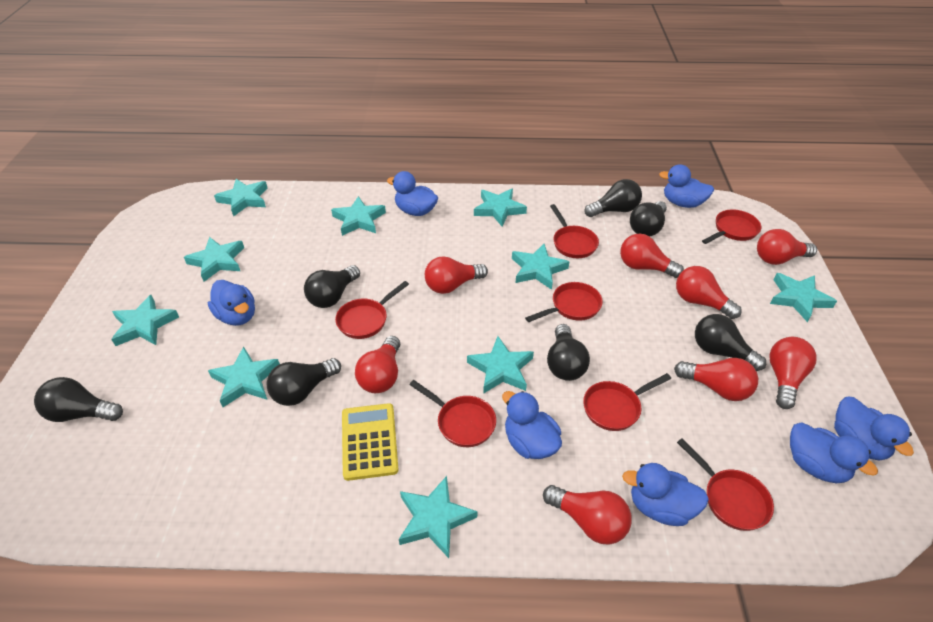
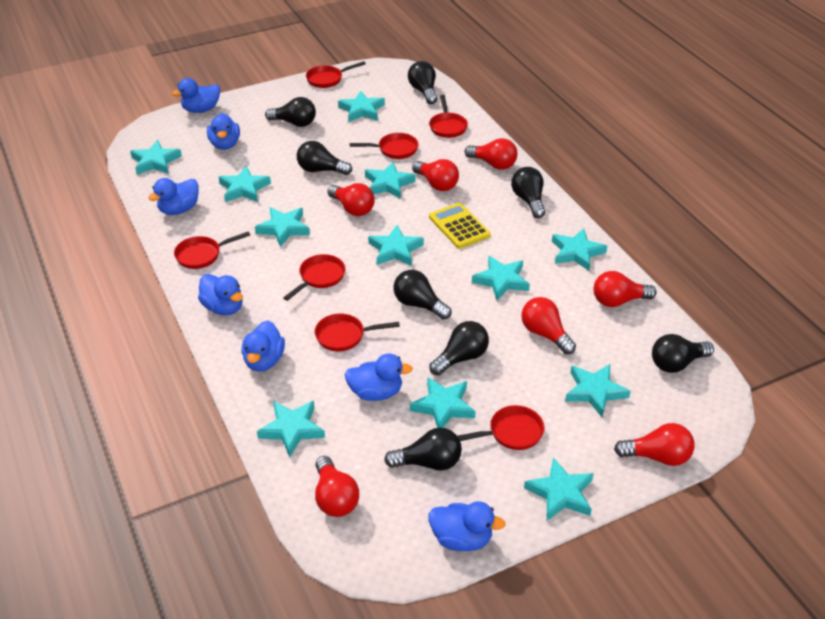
black light bulb: 7 -> 8
red light bulb: 8 -> 7
turquoise star: 10 -> 12

